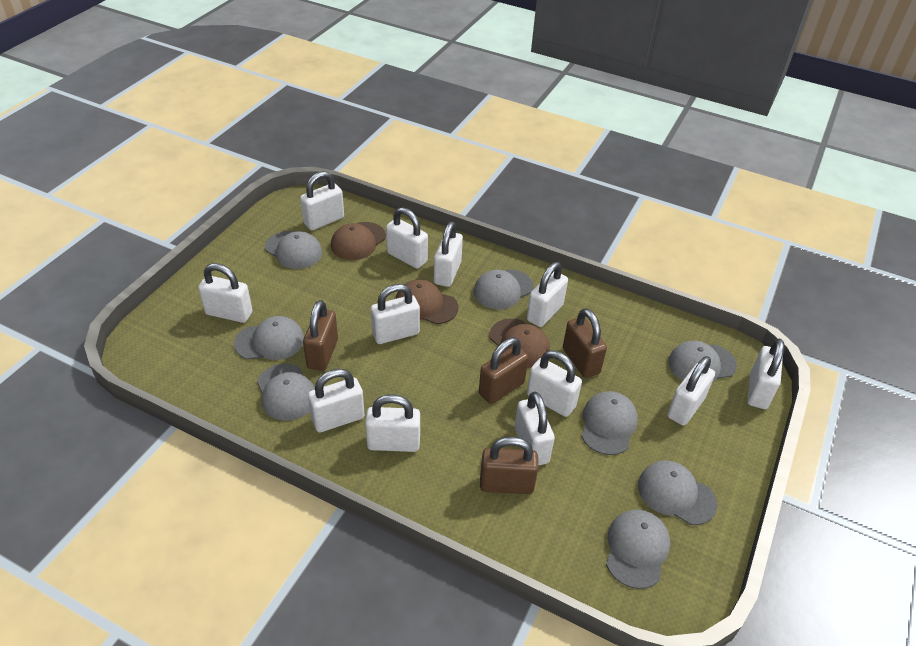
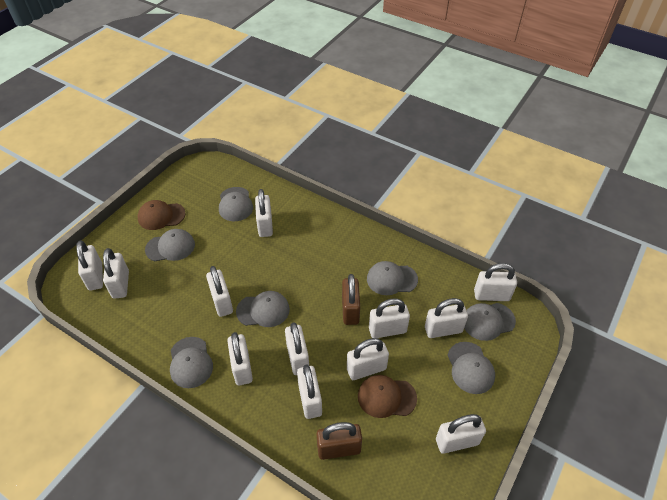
brown cap: 3 -> 2
brown padlock: 4 -> 2
grey cap: 8 -> 7

